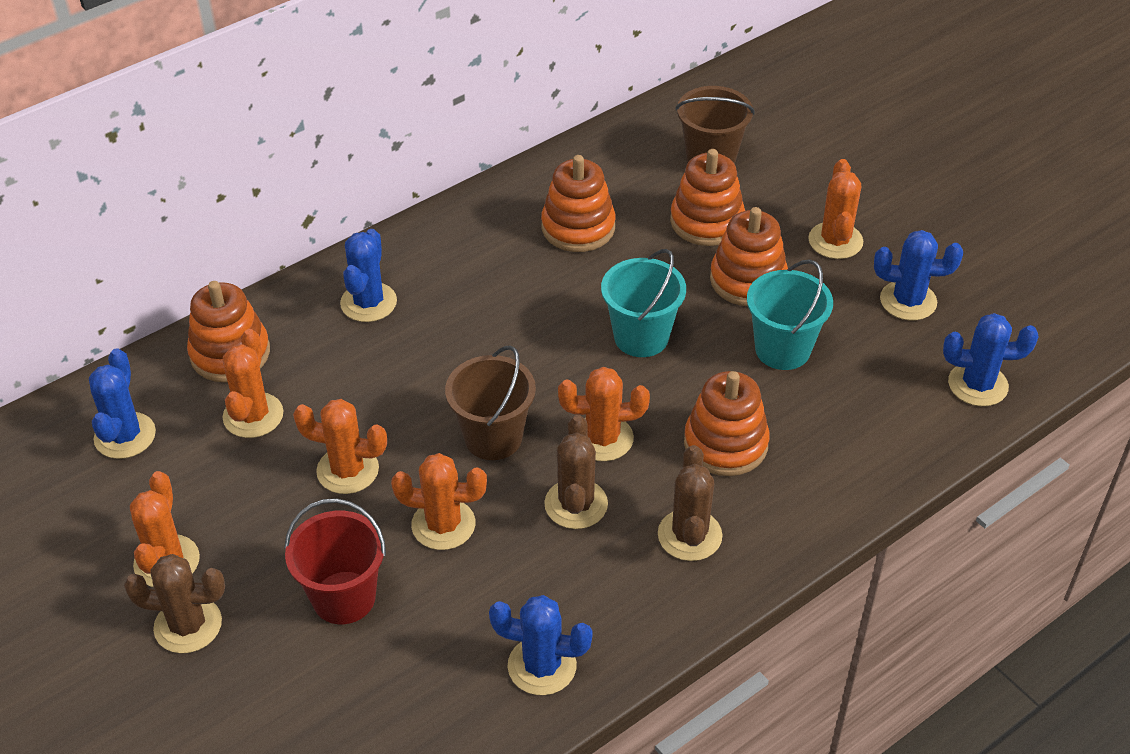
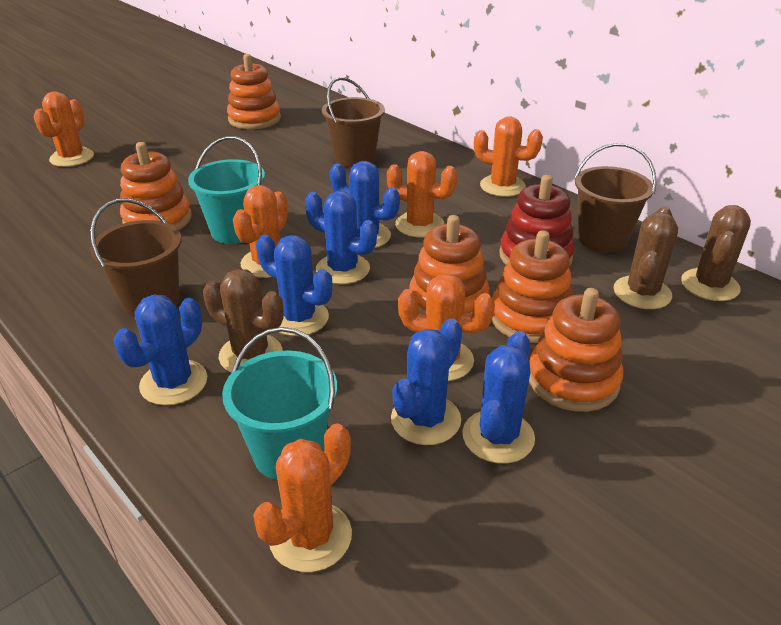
blue cactus: 5 -> 6
brown bucket: 2 -> 3
red bucket: 1 -> 0
red stacking toy: 0 -> 1

